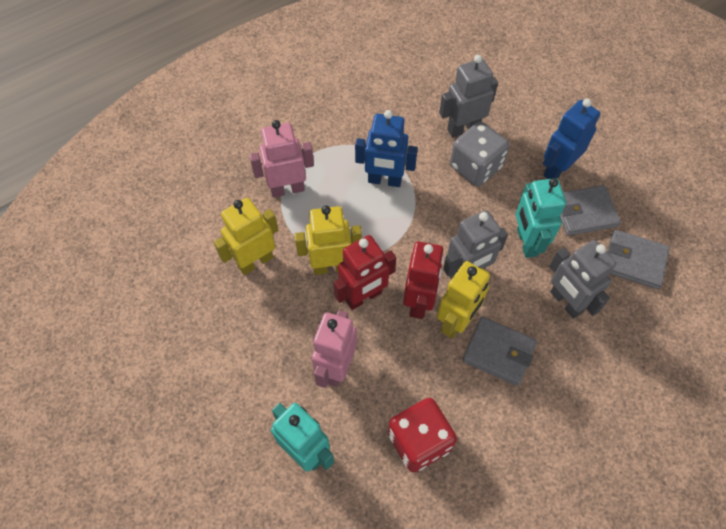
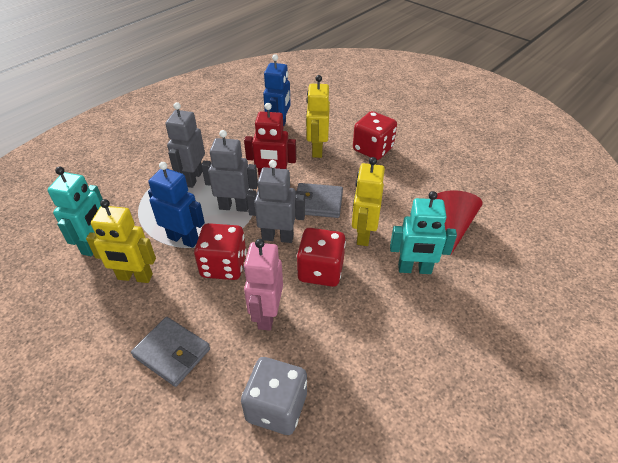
grey wallet: 3 -> 2
pink robot: 2 -> 1
red cone: 0 -> 1
red dice: 1 -> 3
red robot: 2 -> 1

